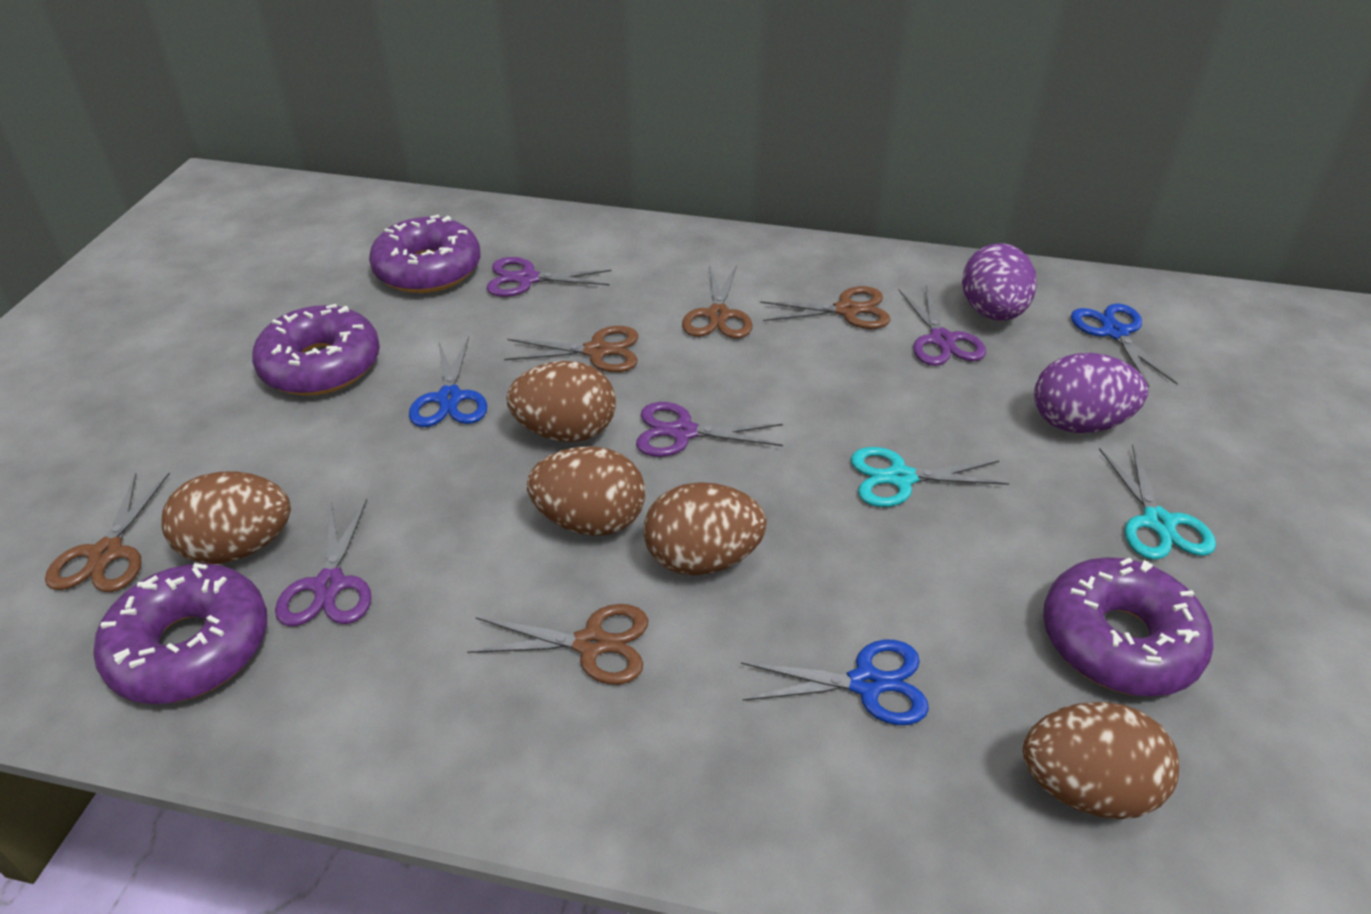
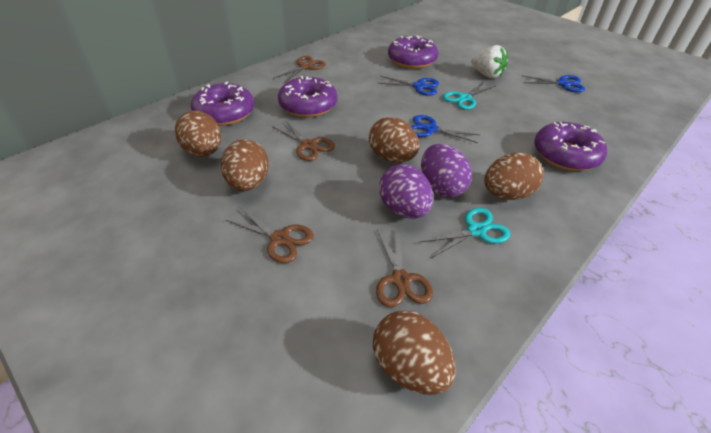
brown scissors: 5 -> 4
purple scissors: 4 -> 0
white strawberry: 0 -> 1

